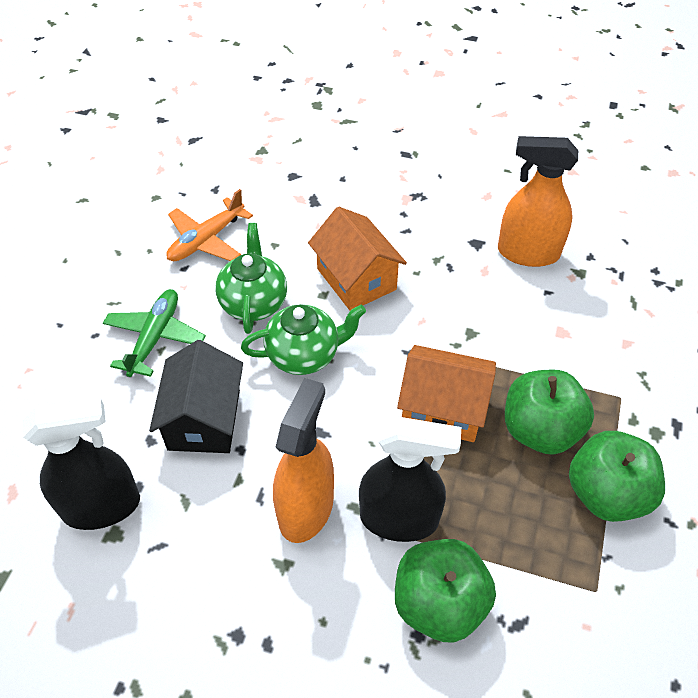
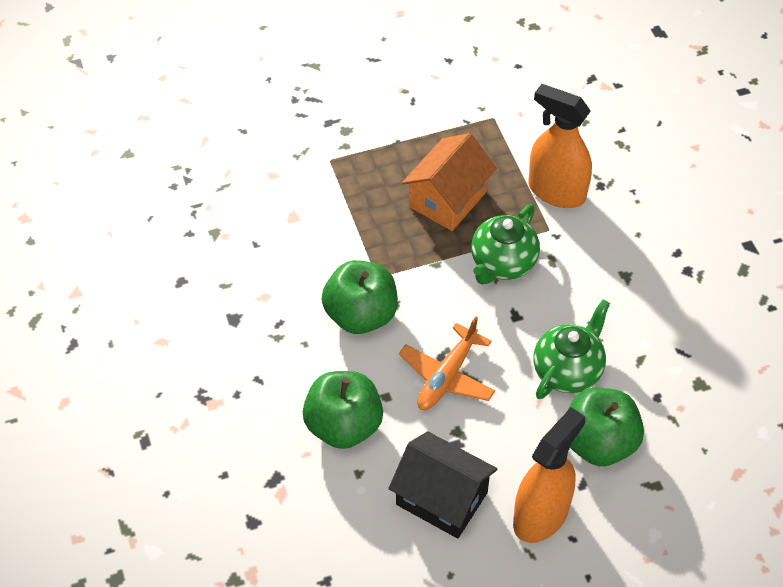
black spray bottle: 2 -> 0
green plane: 1 -> 0
orange house: 2 -> 1

